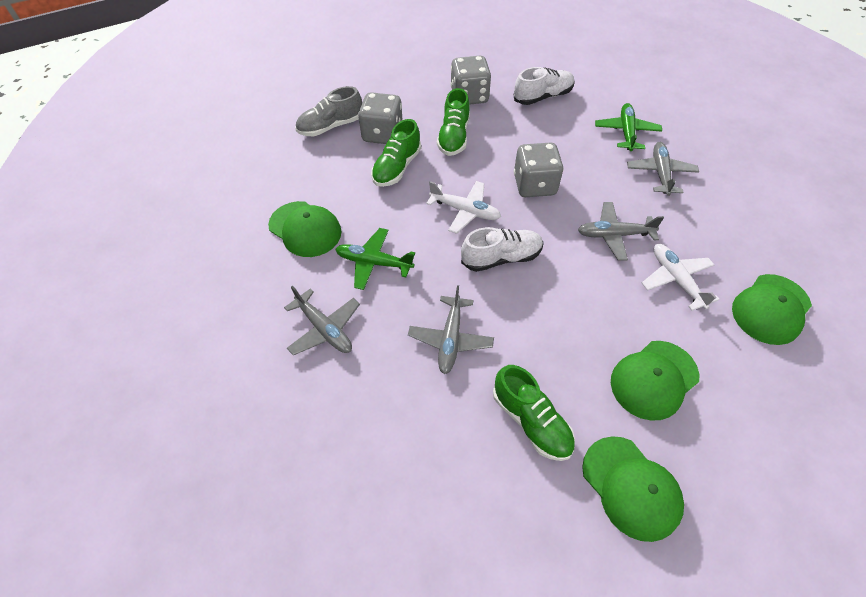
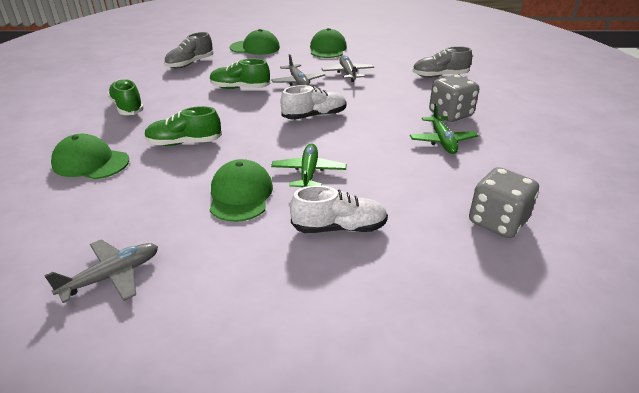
grey dice: 3 -> 2
grey plane: 4 -> 3
grey shoe: 1 -> 2
white plane: 2 -> 0

